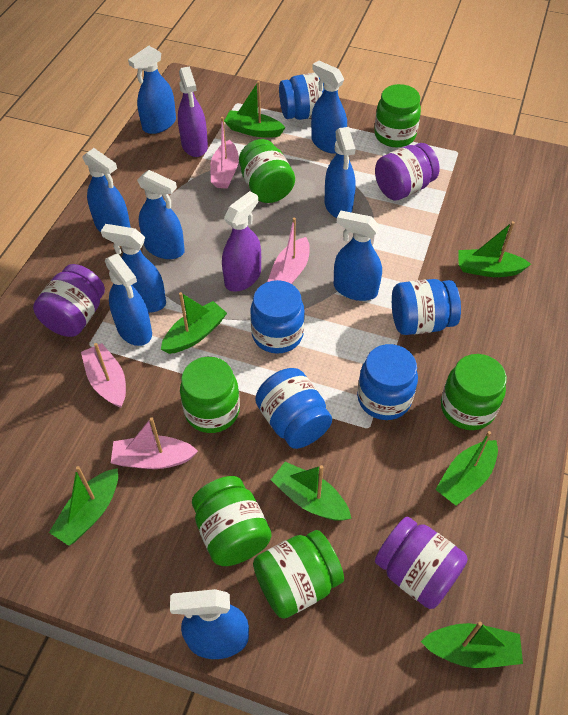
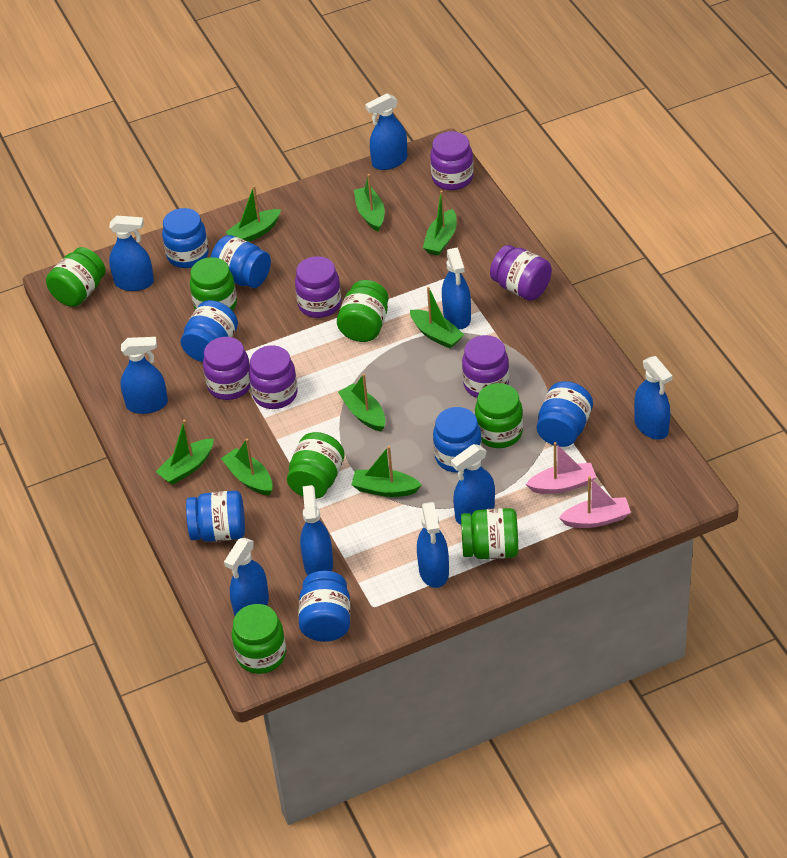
blue jar: 5 -> 7
green boat: 7 -> 8
green jar: 6 -> 7
pink boat: 4 -> 2
purple jar: 3 -> 6
purple spray bottle: 2 -> 0

